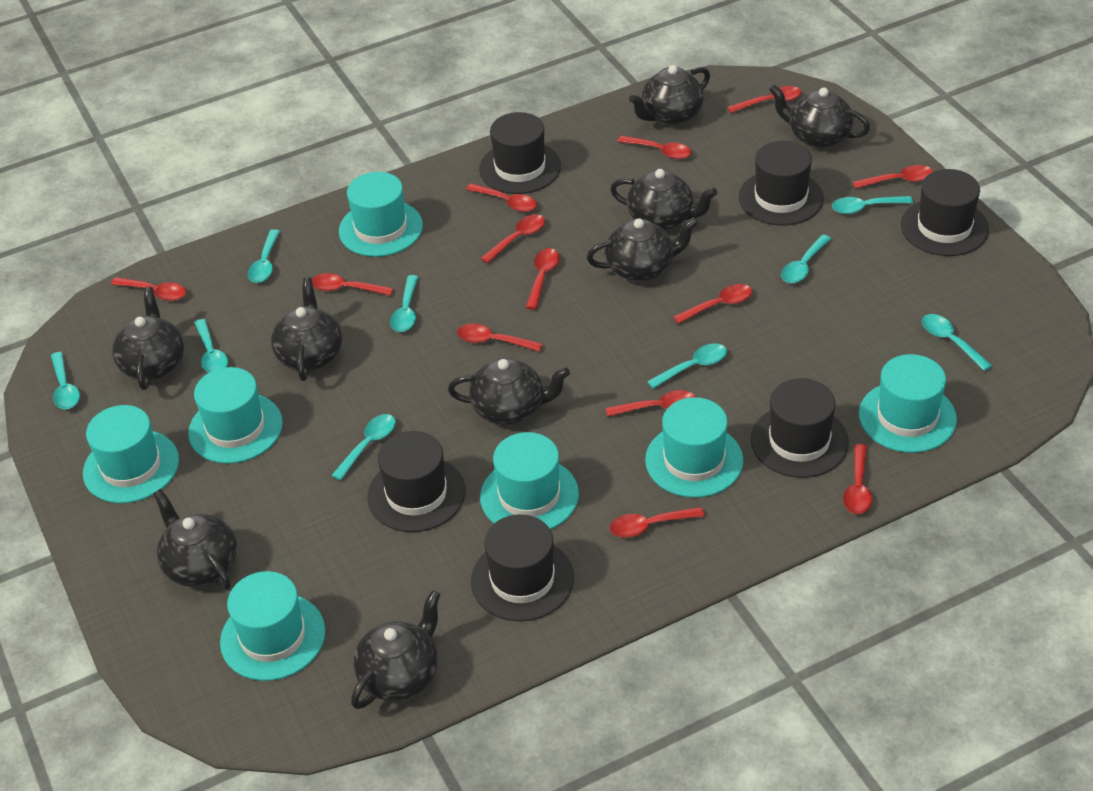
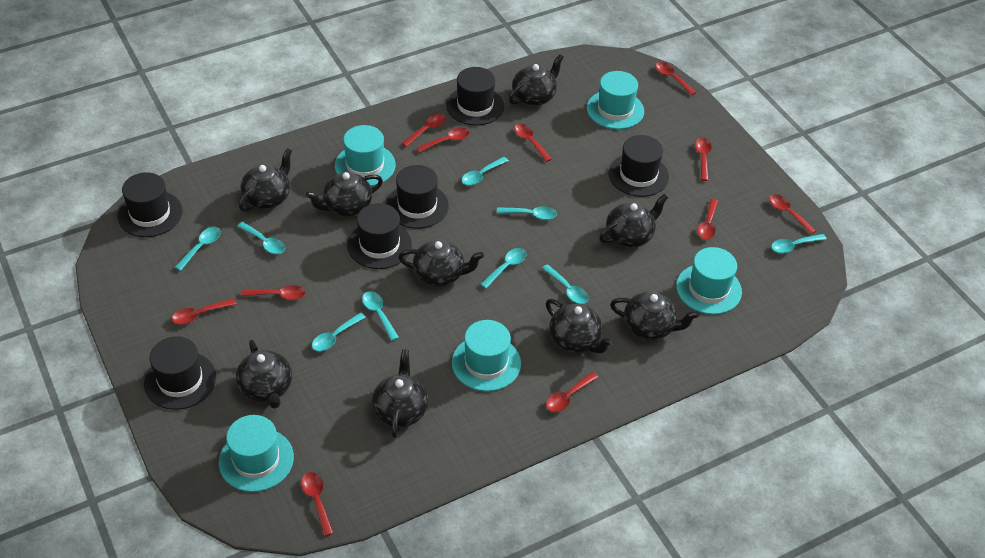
red spoon: 13 -> 11
turquoise hat: 7 -> 5

